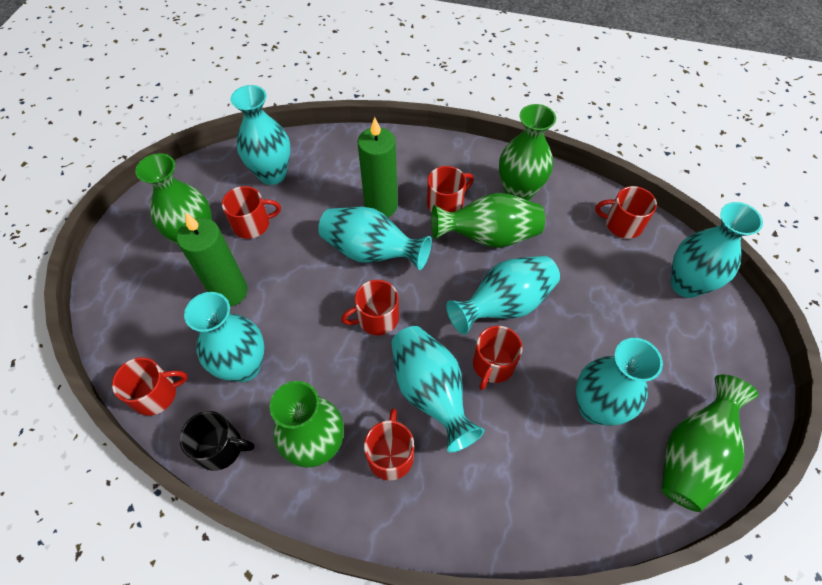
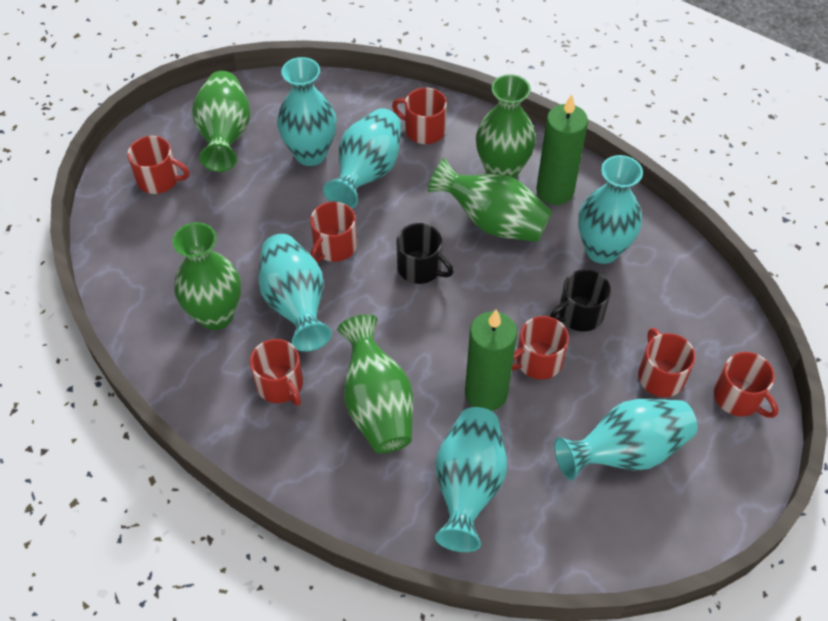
black mug: 1 -> 2
turquoise vase: 7 -> 6

